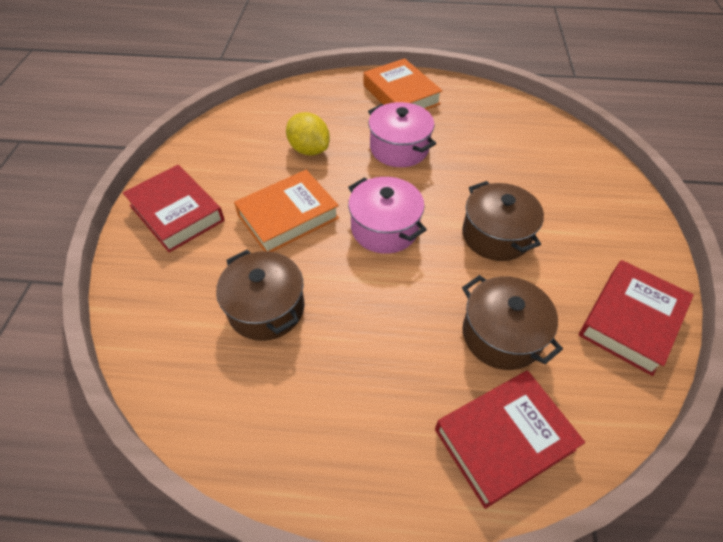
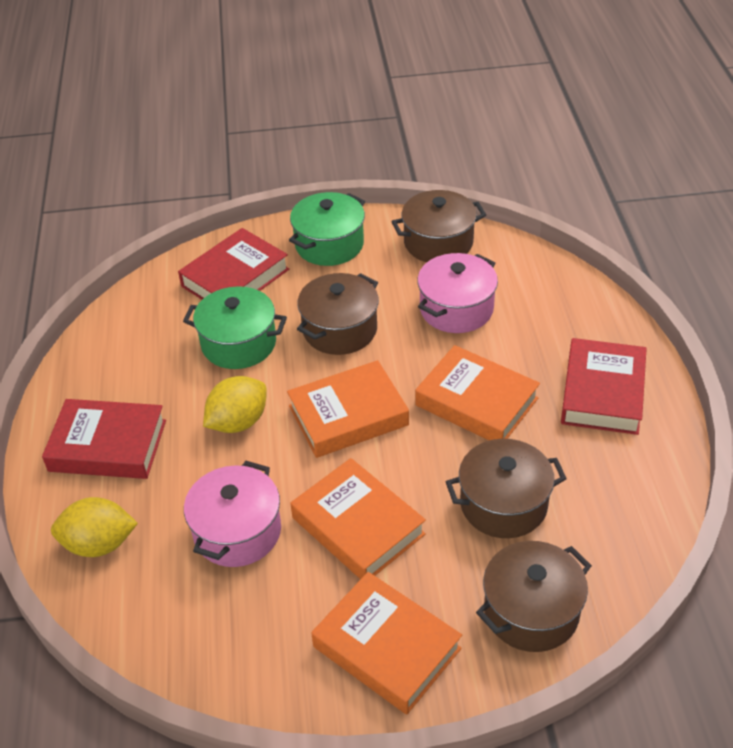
brown pot: 3 -> 4
green pot: 0 -> 2
orange book: 2 -> 4
yellow lemon: 1 -> 2

